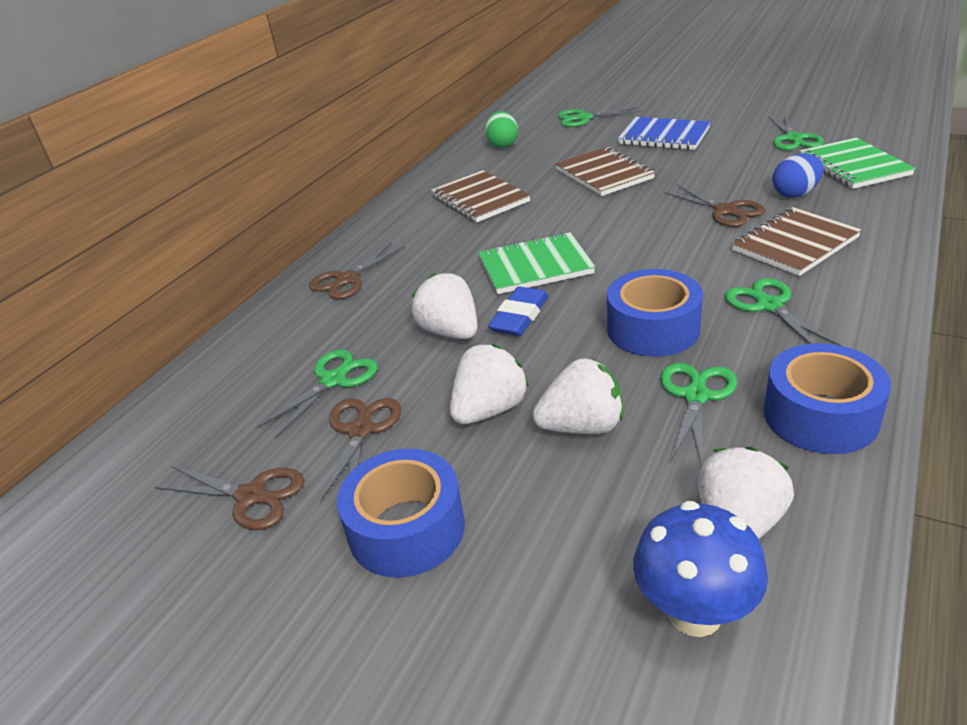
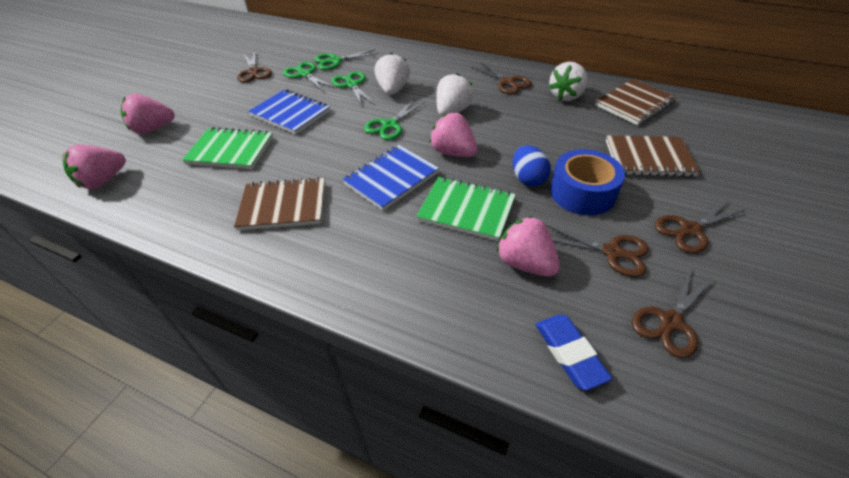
blue mushroom: 1 -> 0
blue notebook: 1 -> 2
blue tape: 3 -> 1
brown scissors: 4 -> 5
green egg: 1 -> 0
green scissors: 5 -> 4
pink strawberry: 0 -> 4
white strawberry: 4 -> 3

